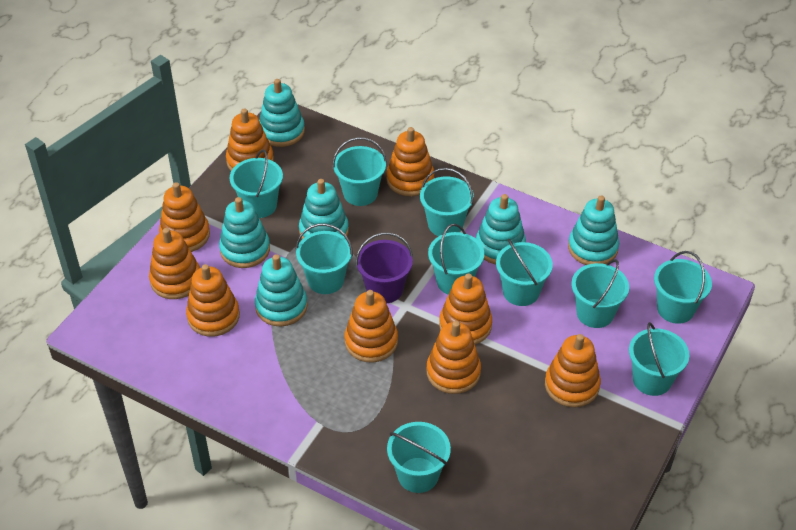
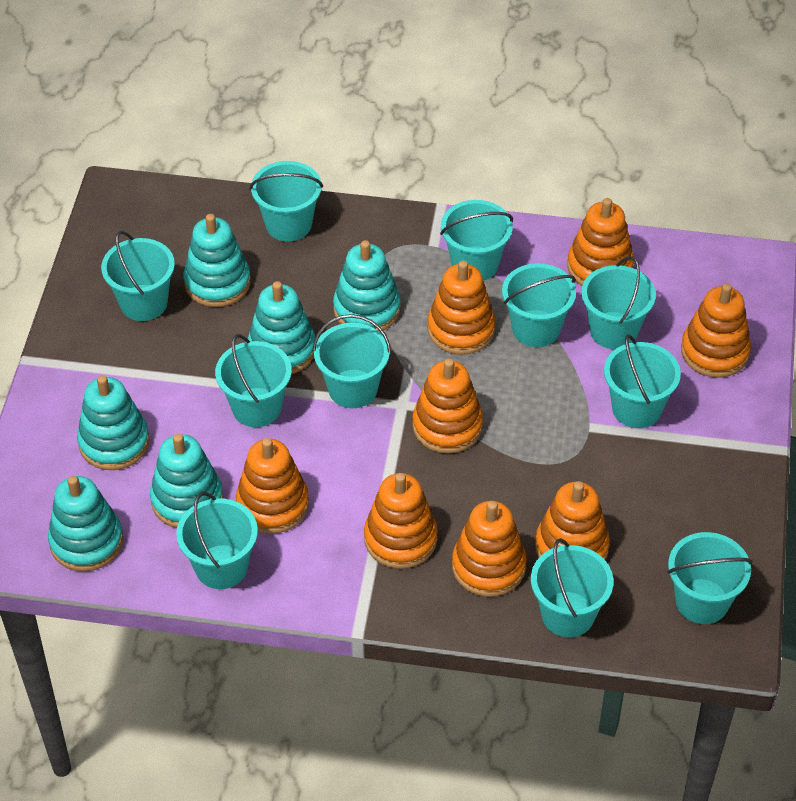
orange stacking toy: 9 -> 8
purple bucket: 1 -> 0
turquoise bucket: 10 -> 11

